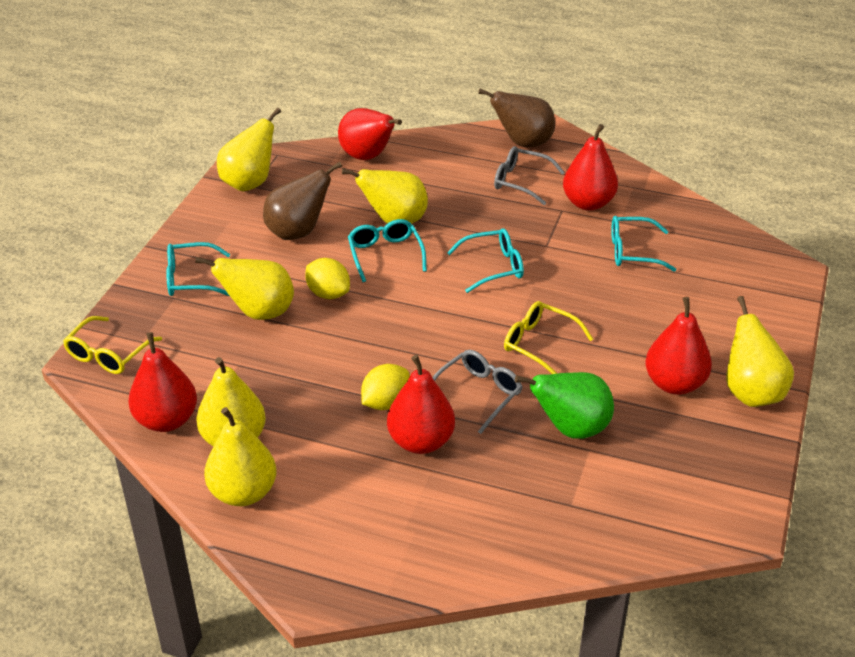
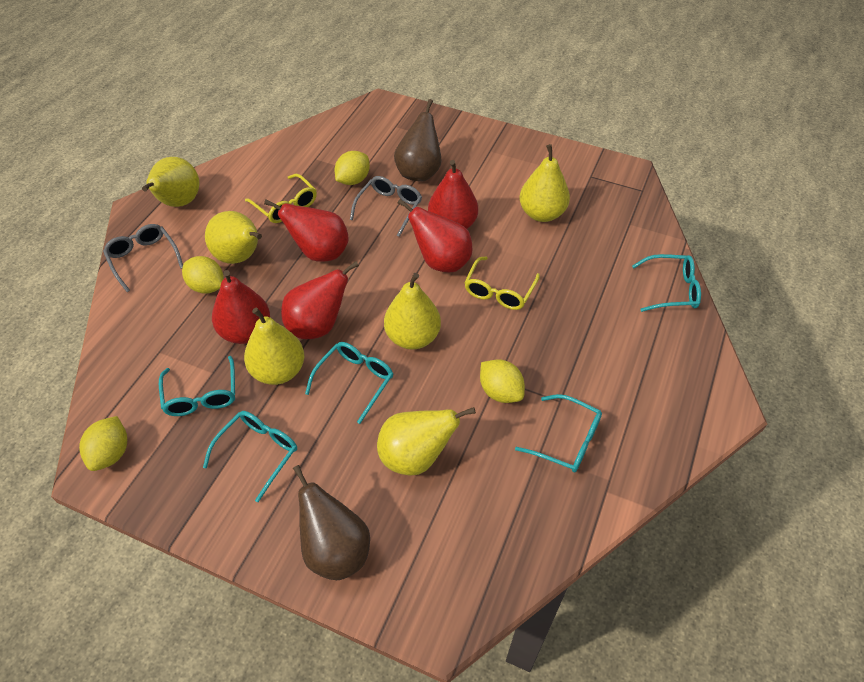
green pear: 1 -> 0
turquoise glasses: 4 -> 5
yellow lemon: 2 -> 4

